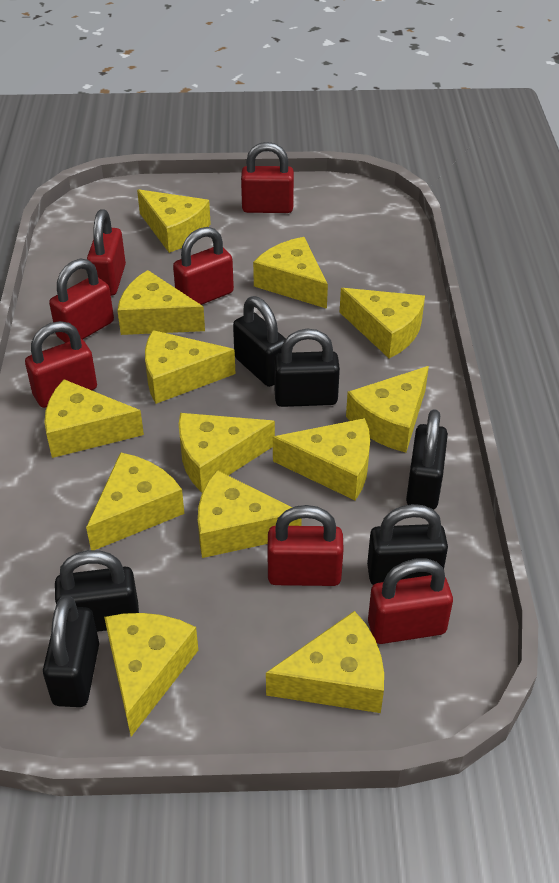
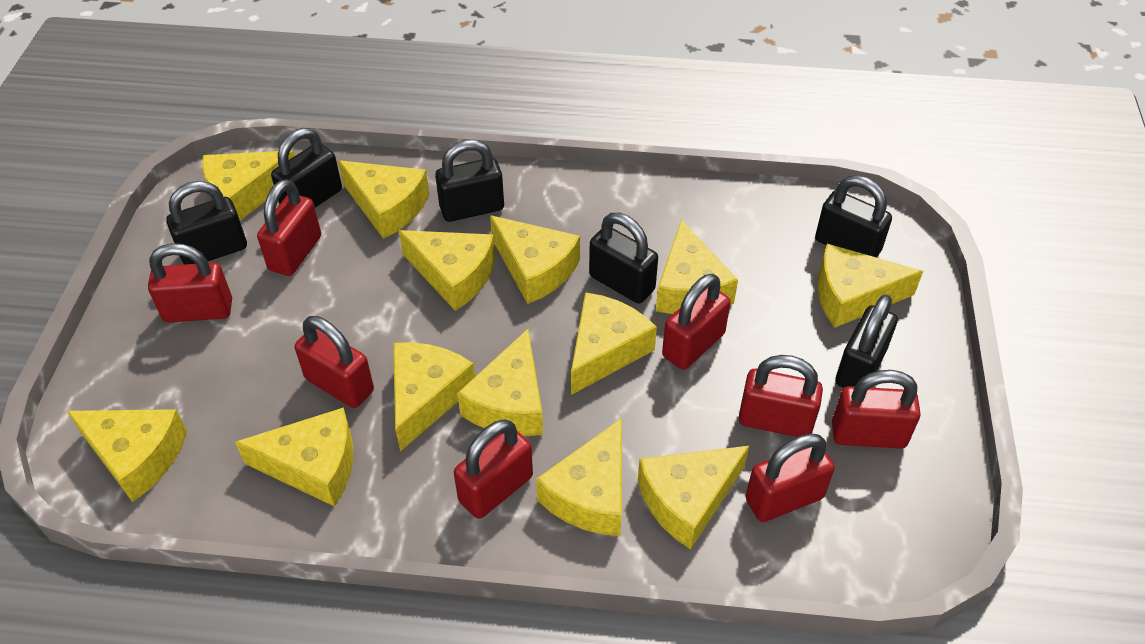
red padlock: 7 -> 8

